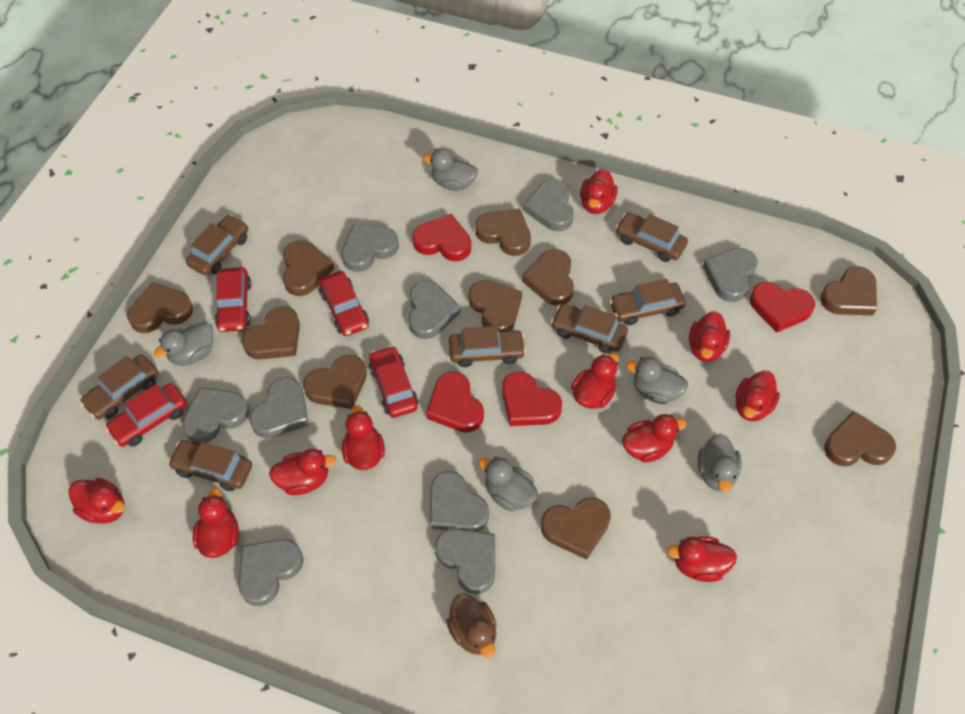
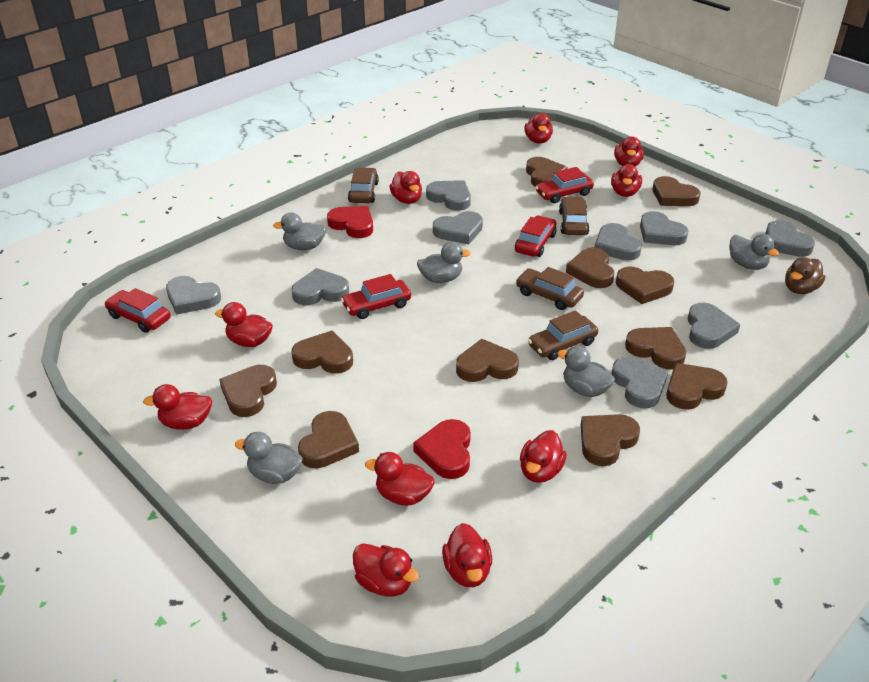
brown car: 7 -> 4
brown heart: 10 -> 11
red heart: 4 -> 2

